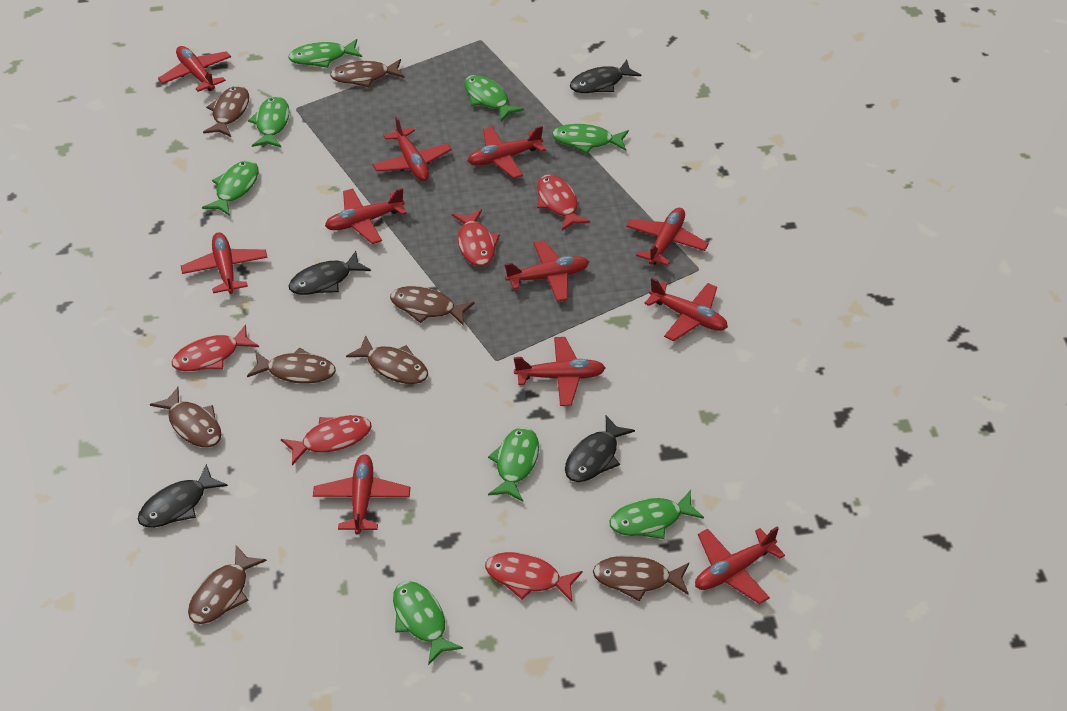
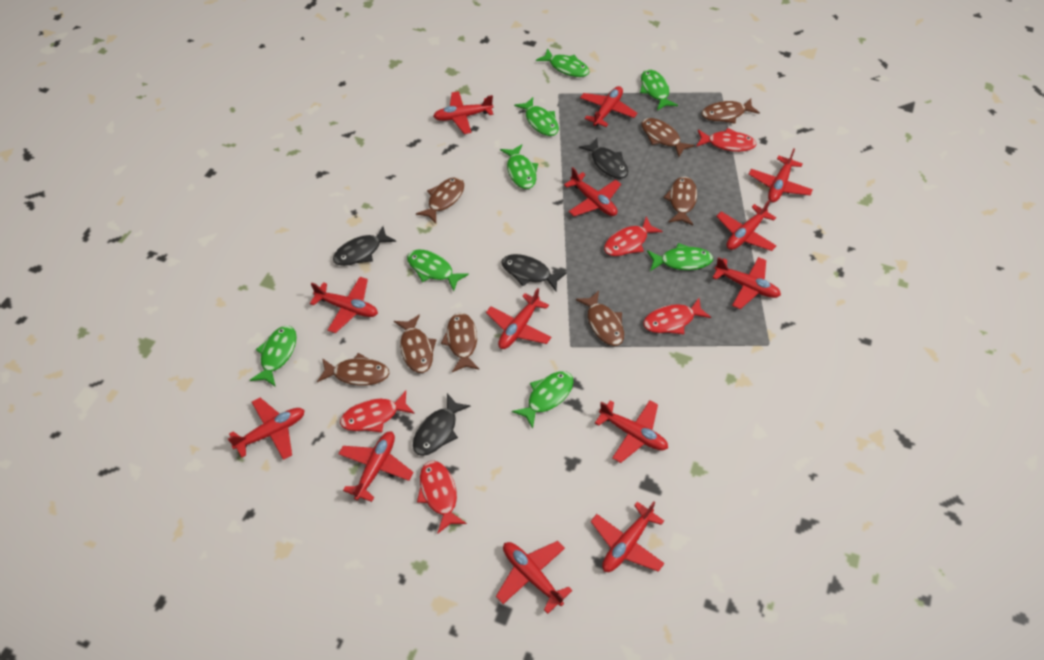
red plane: 11 -> 13

